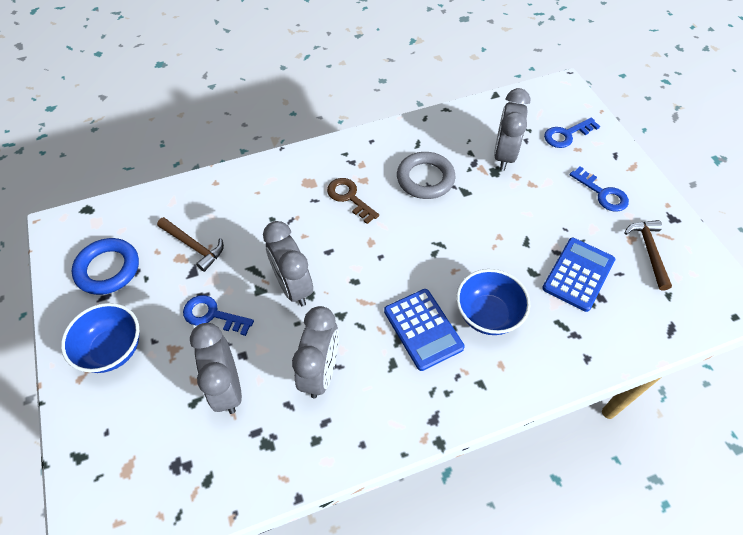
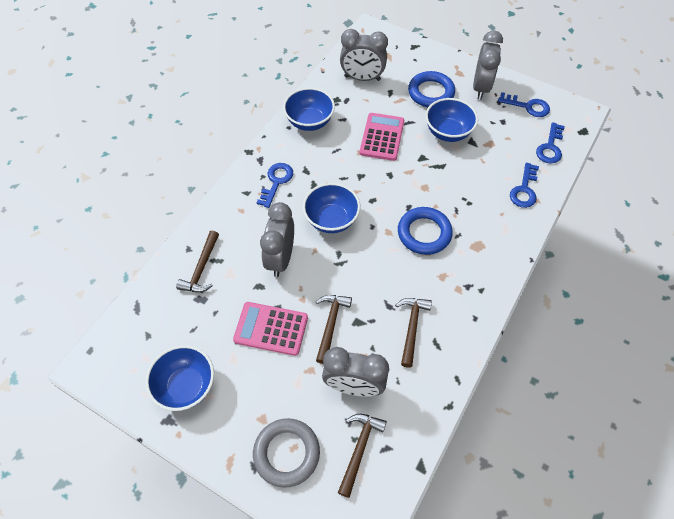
blue bowl: 2 -> 4
blue calculator: 2 -> 0
blue key: 3 -> 4
blue ring: 1 -> 2
brown hammer: 2 -> 4
brown key: 1 -> 0
pink calculator: 0 -> 2

